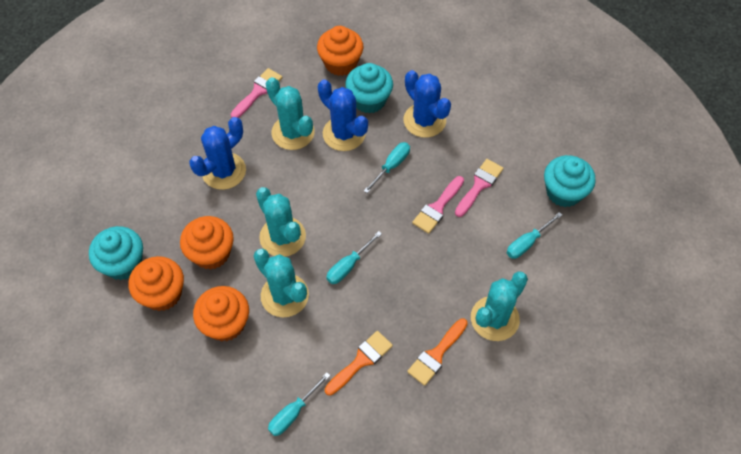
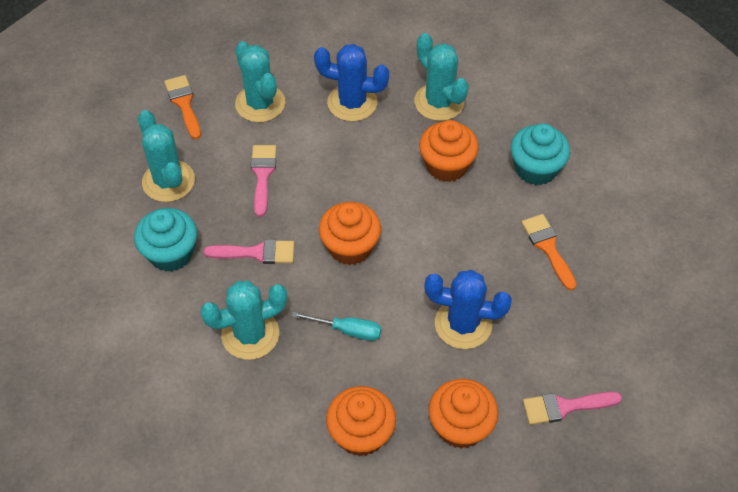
blue cactus: 3 -> 2
turquoise cupcake: 3 -> 2
turquoise screwdriver: 4 -> 1

